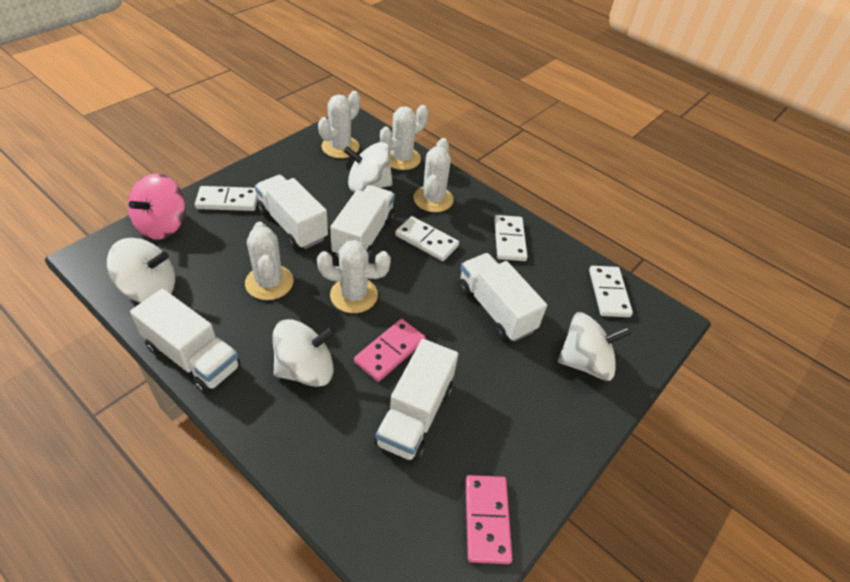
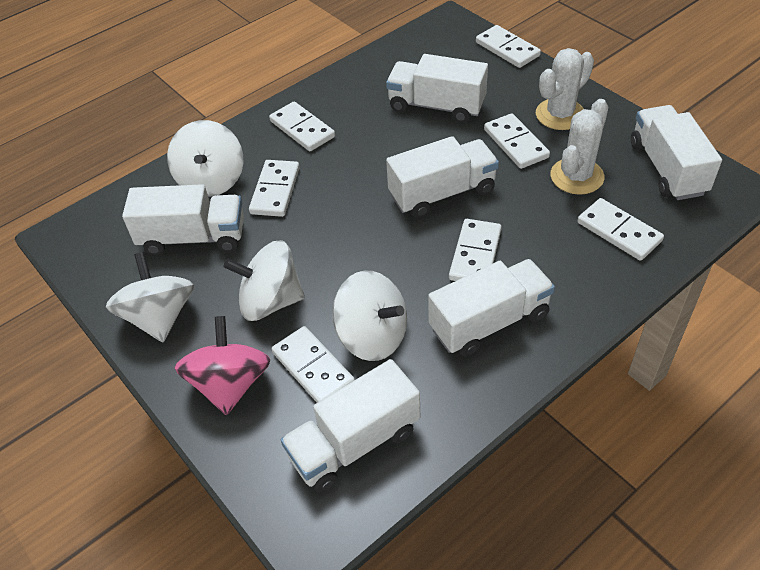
pink domino: 2 -> 0
white cactus: 5 -> 2
white domino: 4 -> 7
white truck: 5 -> 6

